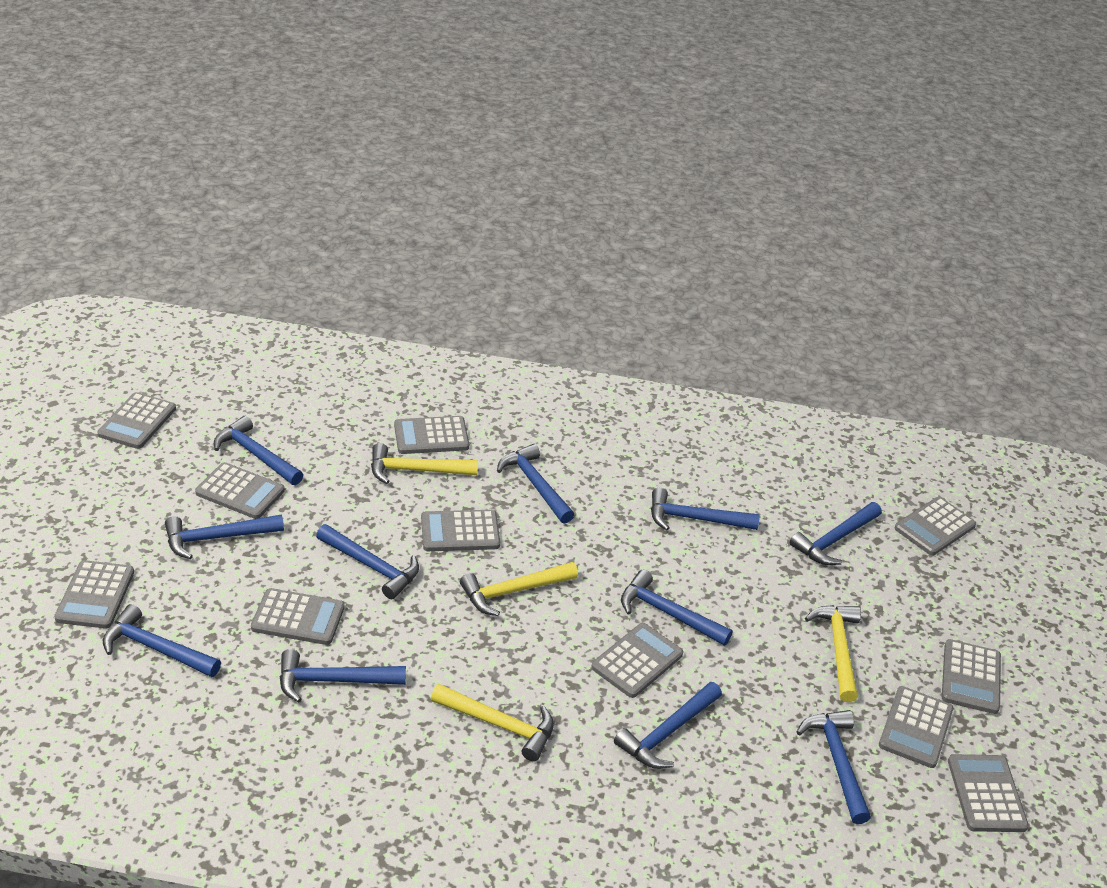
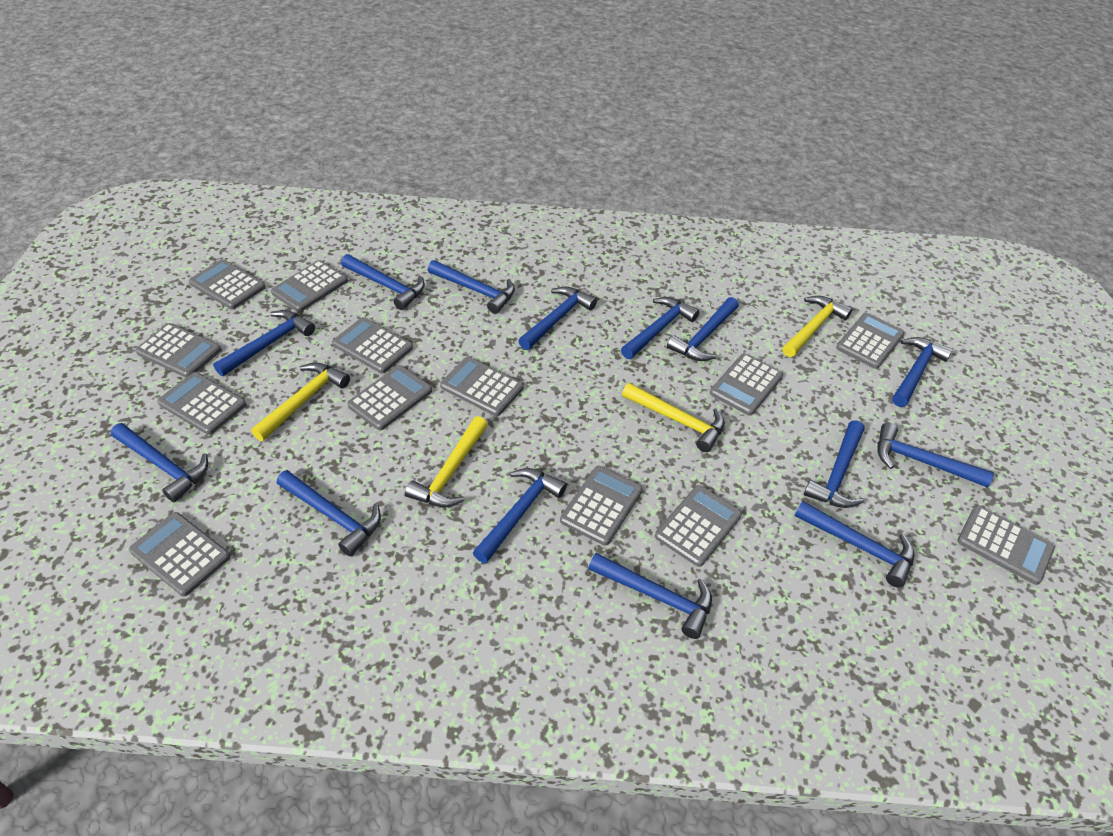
blue hammer: 11 -> 14
grey calculator: 11 -> 13

